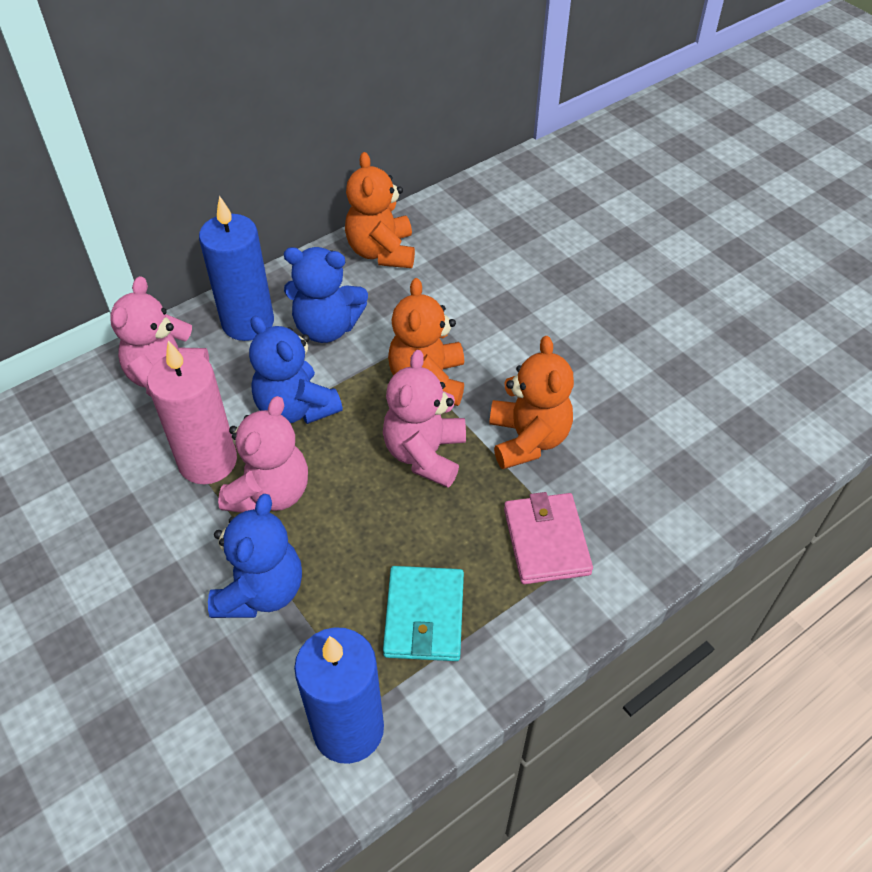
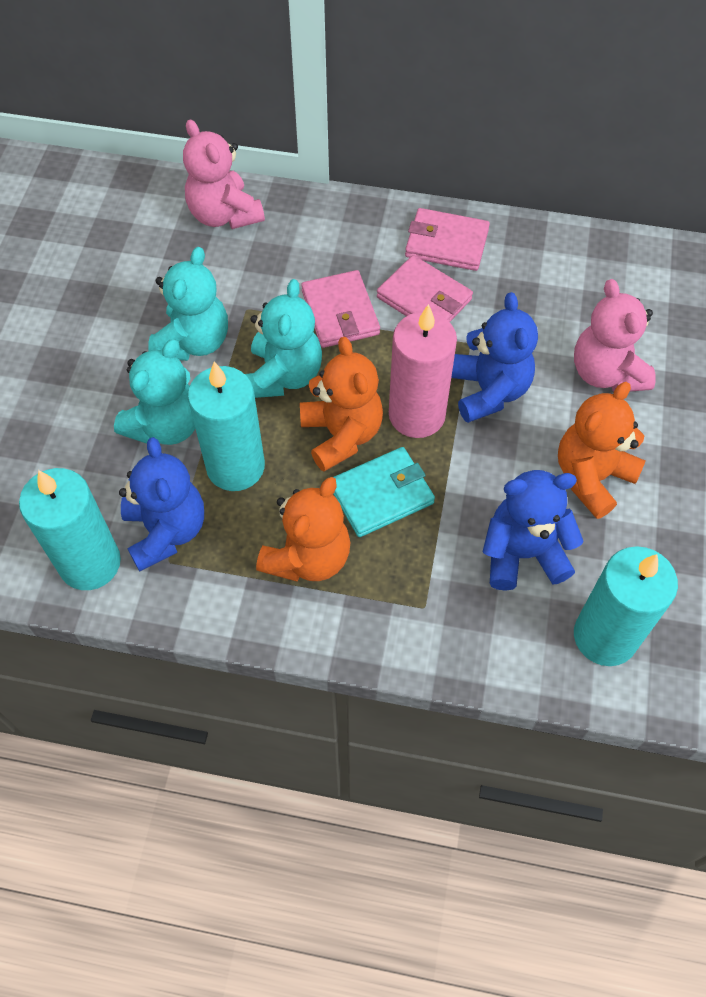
blue candle: 2 -> 0
pink teddy bear: 3 -> 2
pink wallet: 1 -> 3
turquoise candle: 0 -> 3
turquoise teddy bear: 0 -> 3

